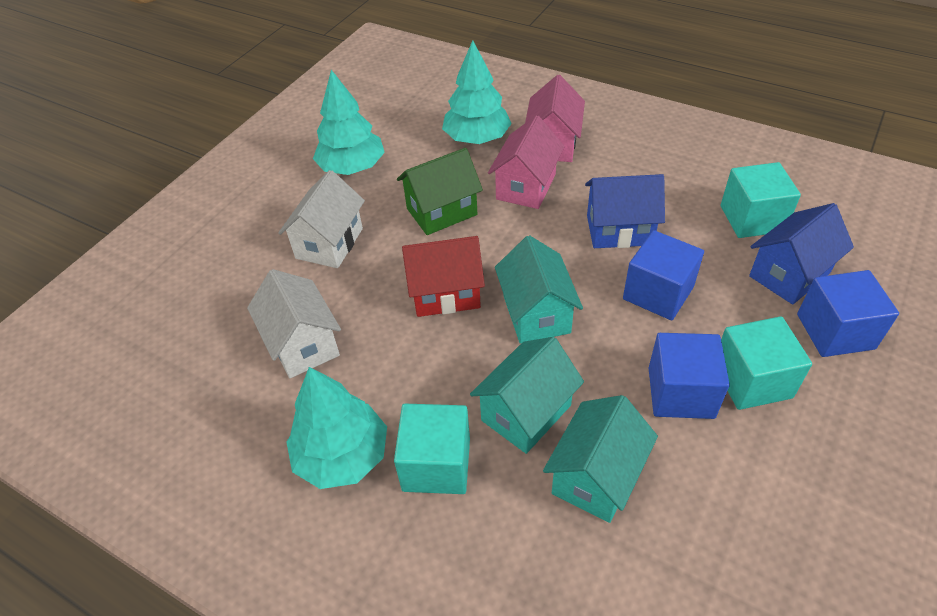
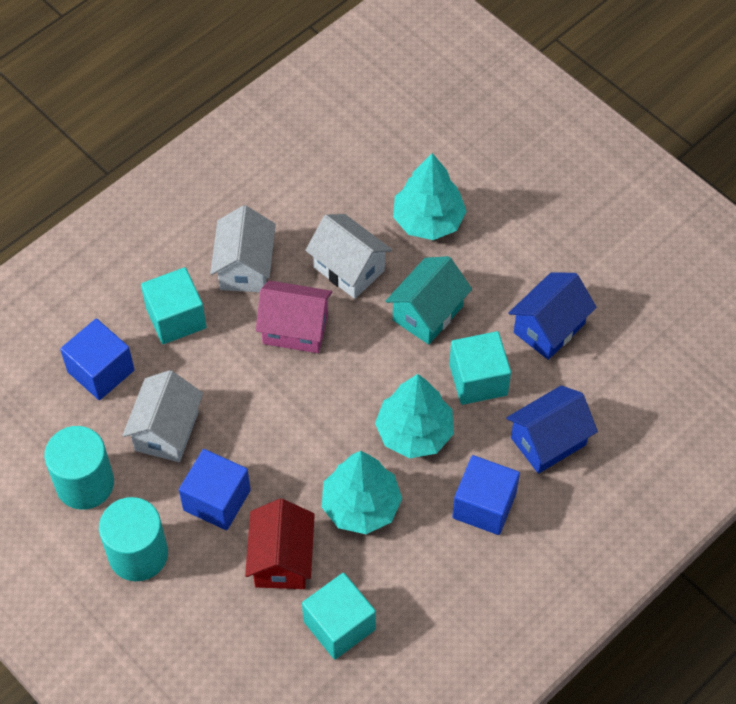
green house: 1 -> 0
pink house: 2 -> 1
turquoise cylinder: 0 -> 2
turquoise house: 3 -> 1
white house: 2 -> 3

